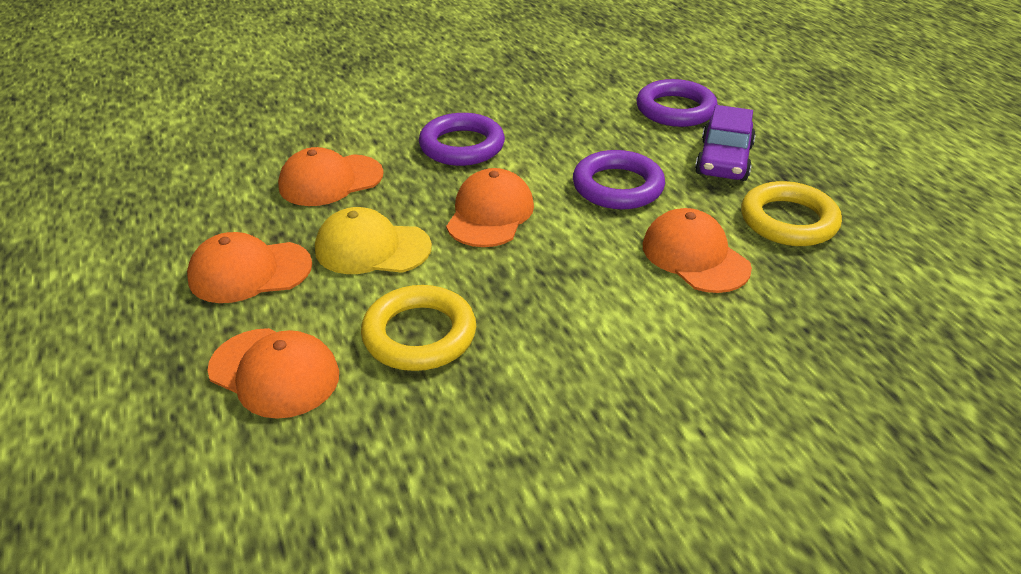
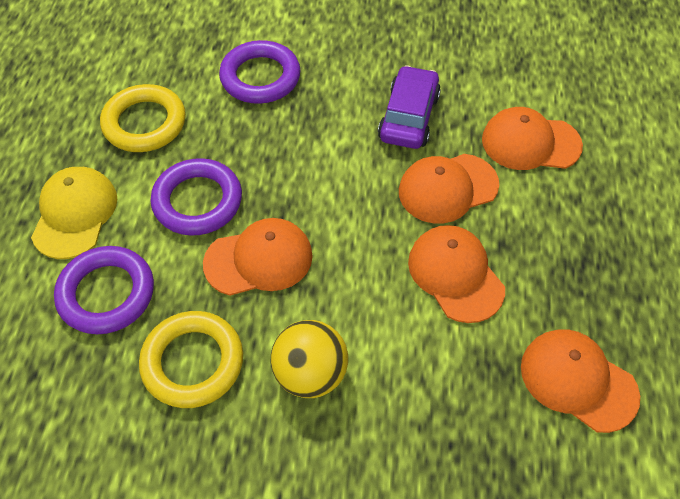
yellow ball: 0 -> 1

